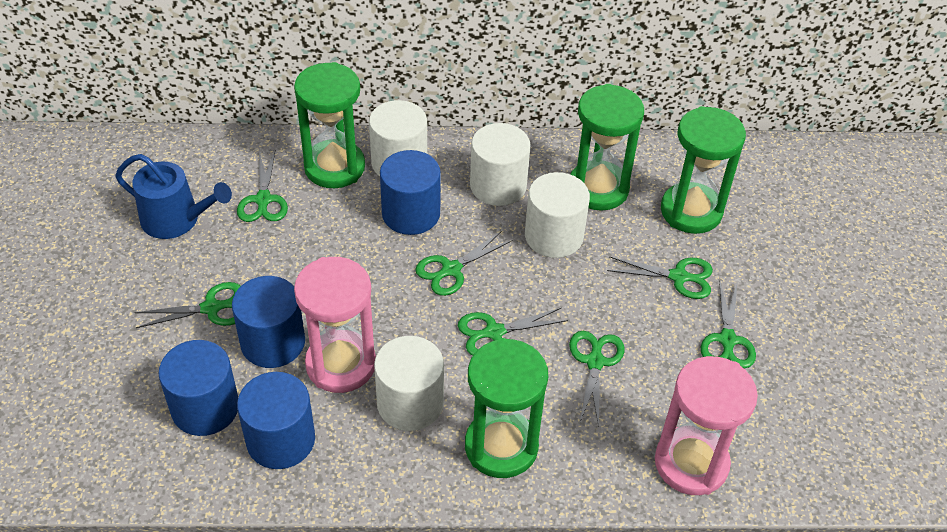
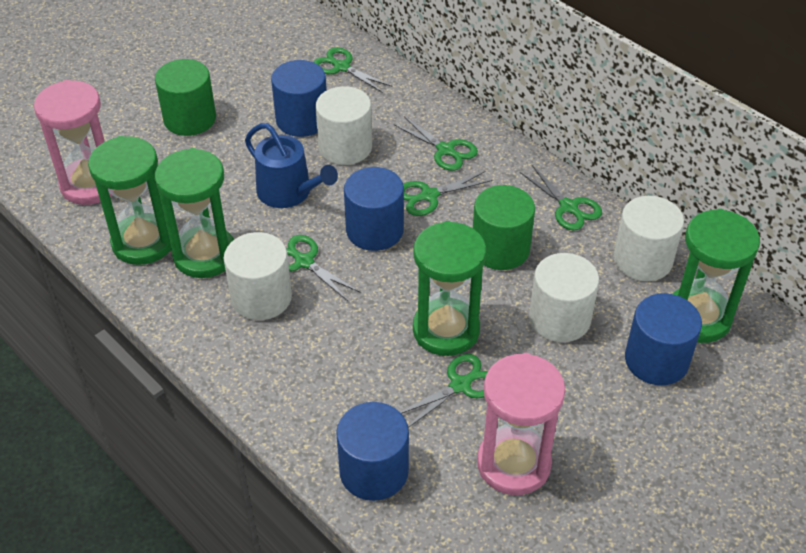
green cylinder: 0 -> 2
green scissors: 7 -> 6

